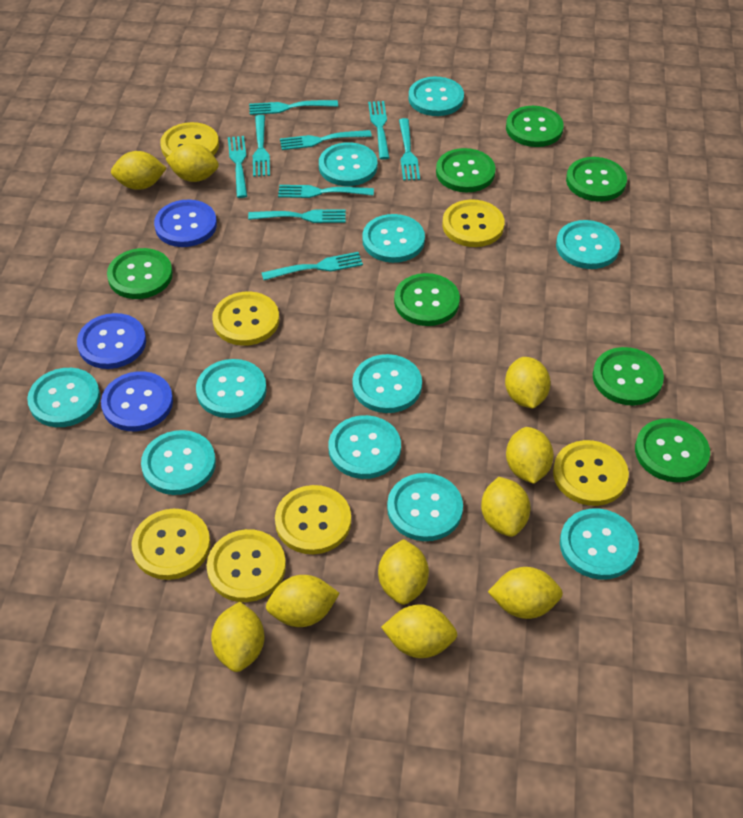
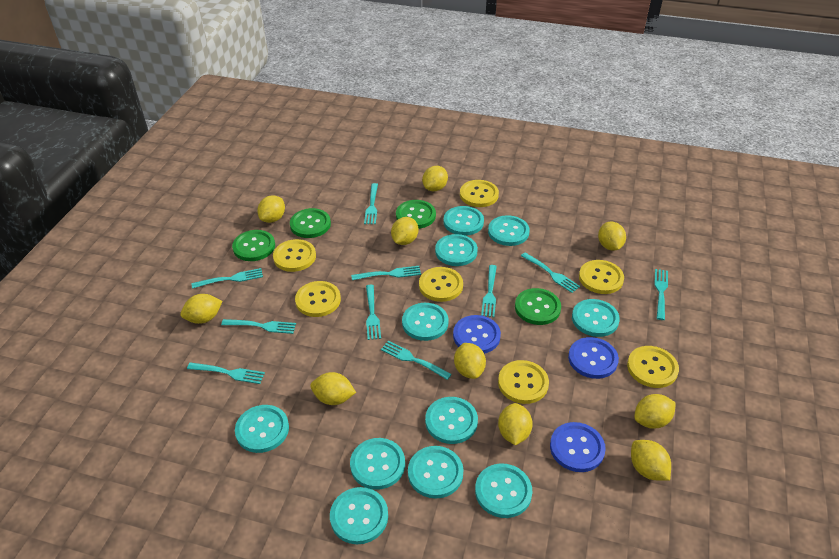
green button: 7 -> 4
turquoise fork: 9 -> 10

